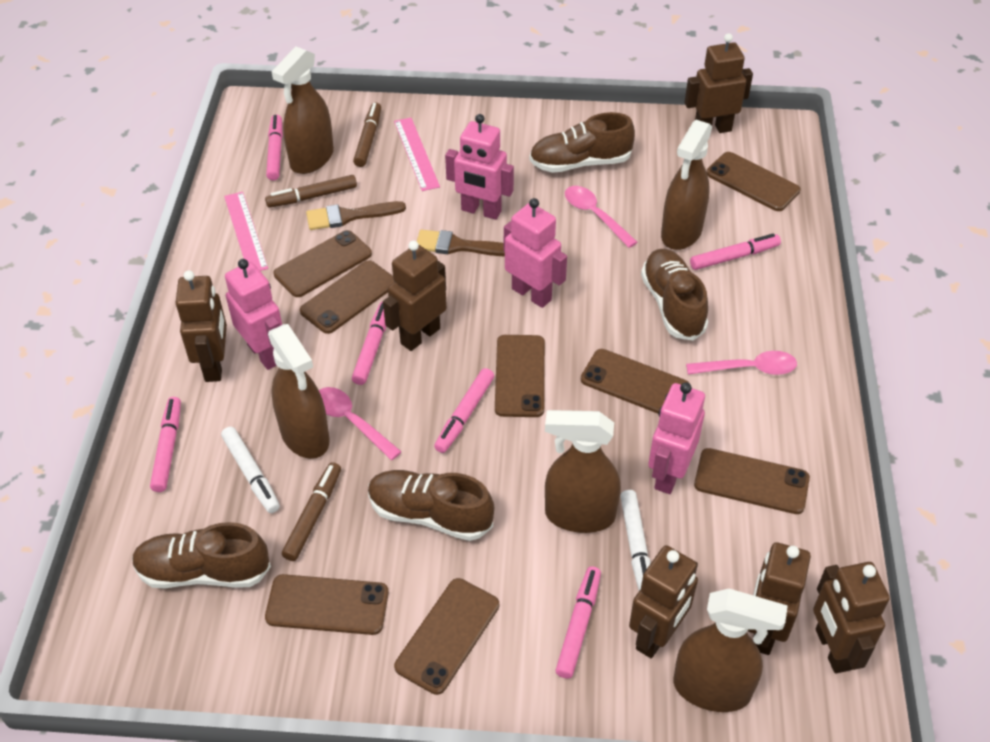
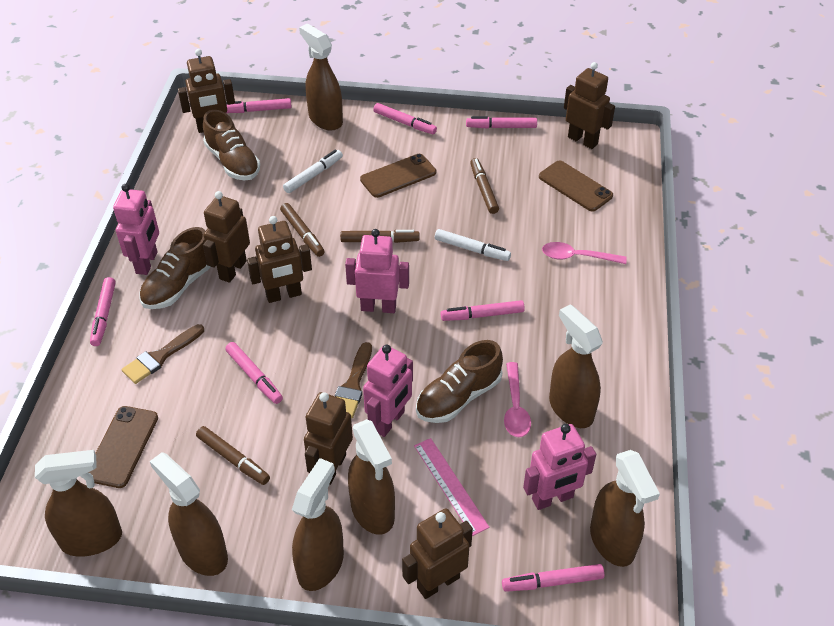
brown marker: 3 -> 4
brown phone: 8 -> 3
brown shoe: 4 -> 3
brown spray bottle: 5 -> 7
pink marker: 6 -> 7
pink ruler: 2 -> 1
pink spoon: 3 -> 2

